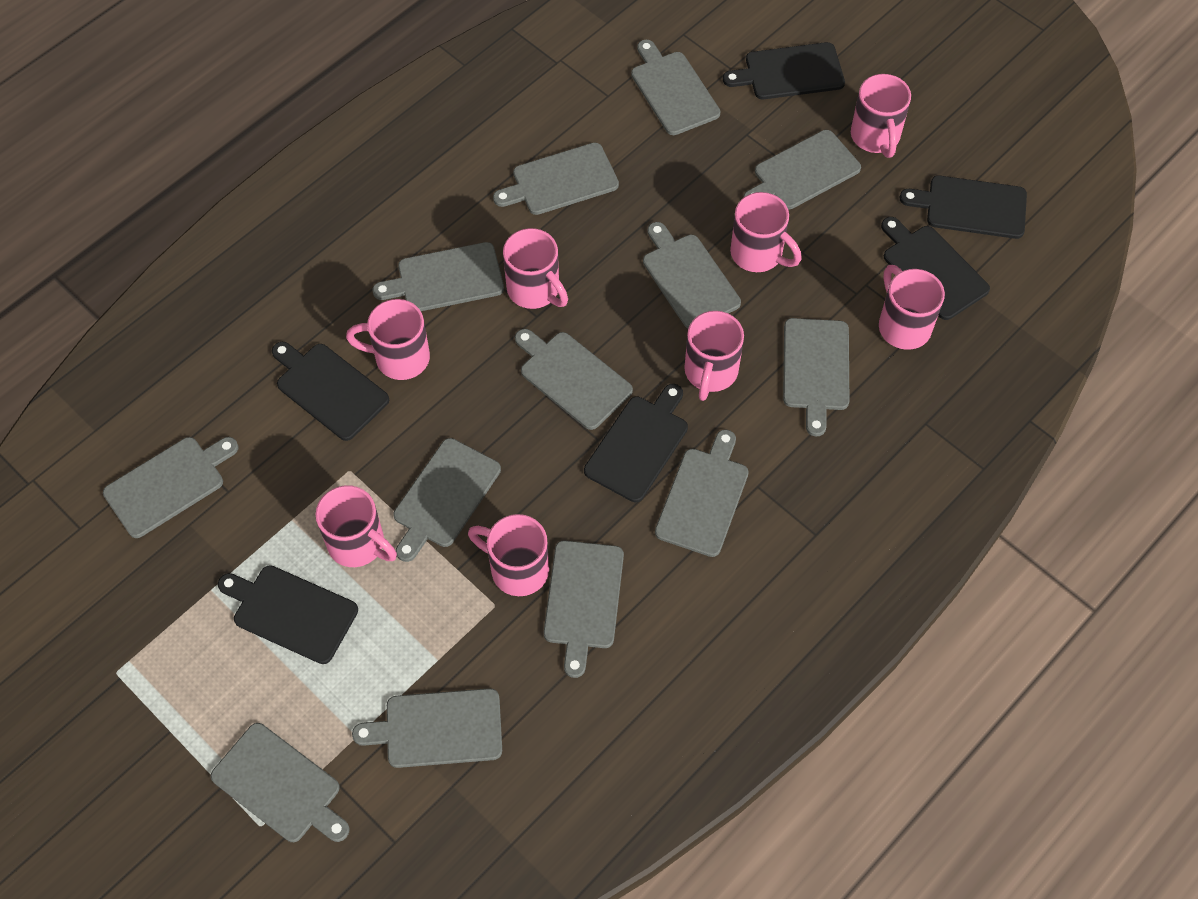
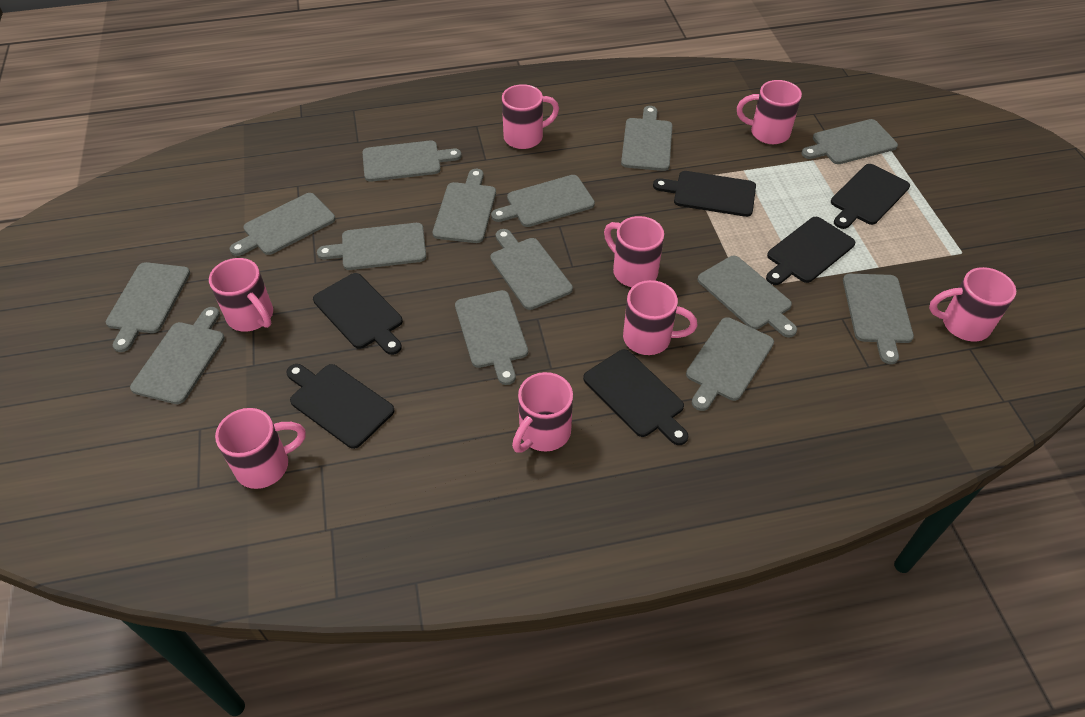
grey cutting board: 13 -> 14

